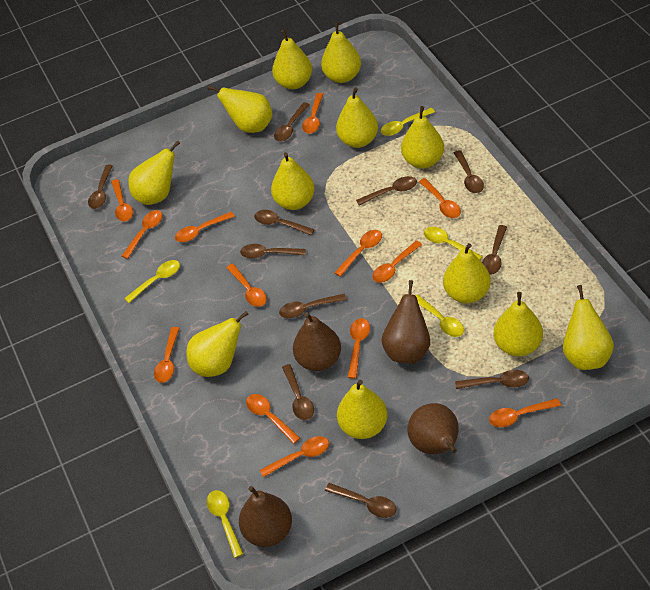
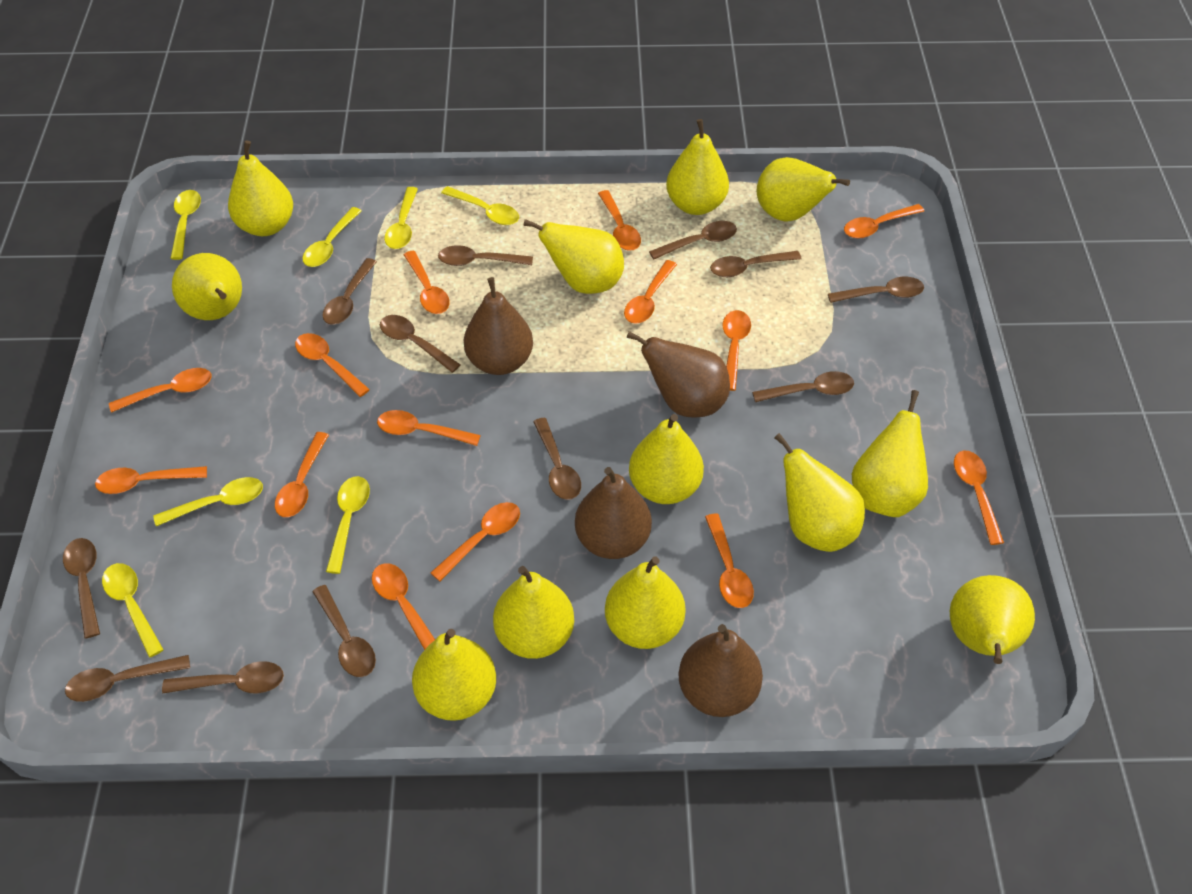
brown spoon: 11 -> 12
orange spoon: 13 -> 14
yellow spoon: 5 -> 7

